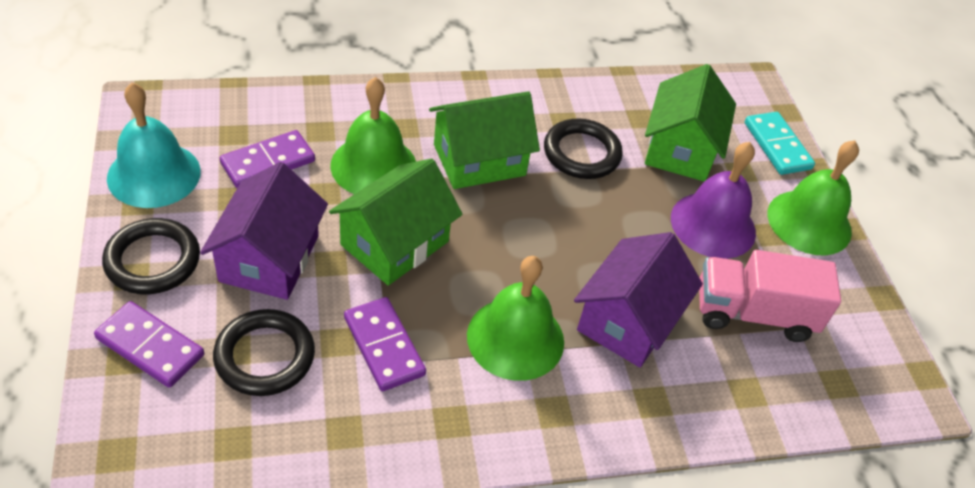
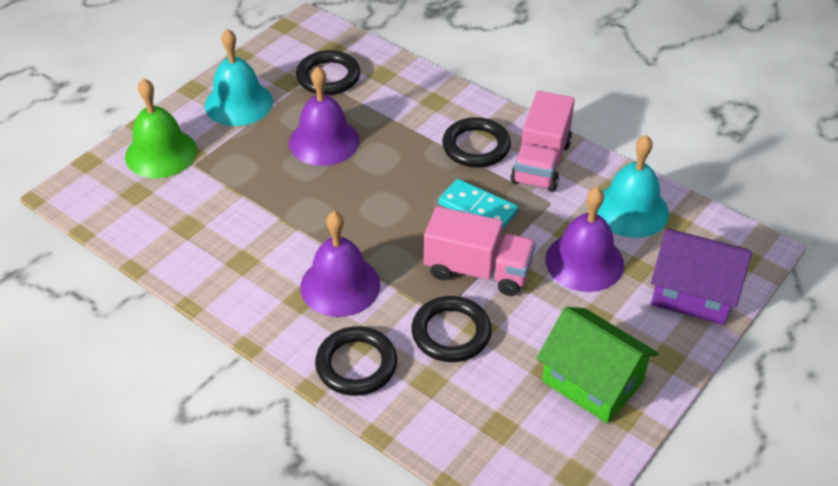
black ring: 3 -> 4
green bell: 3 -> 1
green house: 3 -> 1
pink truck: 1 -> 2
purple bell: 1 -> 3
purple domino: 3 -> 0
purple house: 2 -> 1
turquoise bell: 1 -> 2

